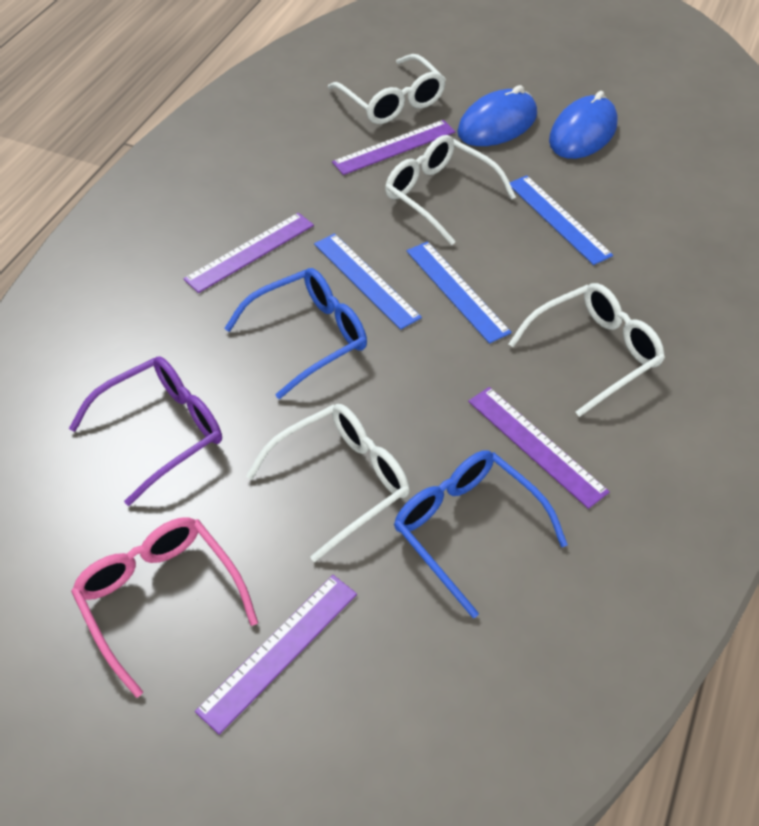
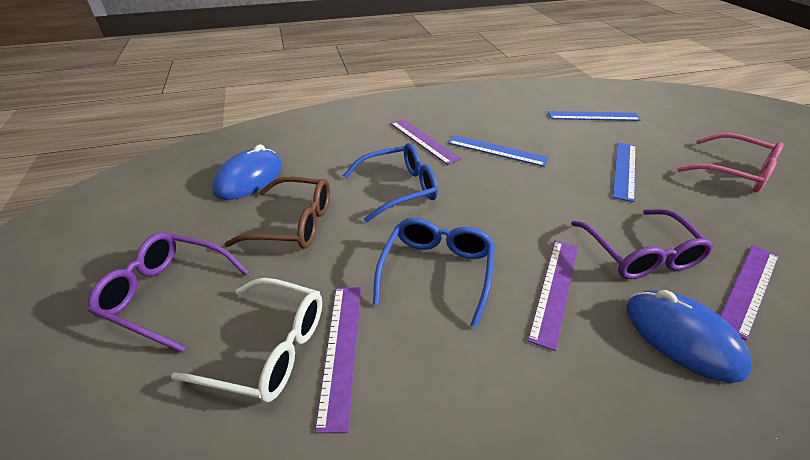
brown glasses: 0 -> 1
purple glasses: 1 -> 2
white glasses: 4 -> 1

